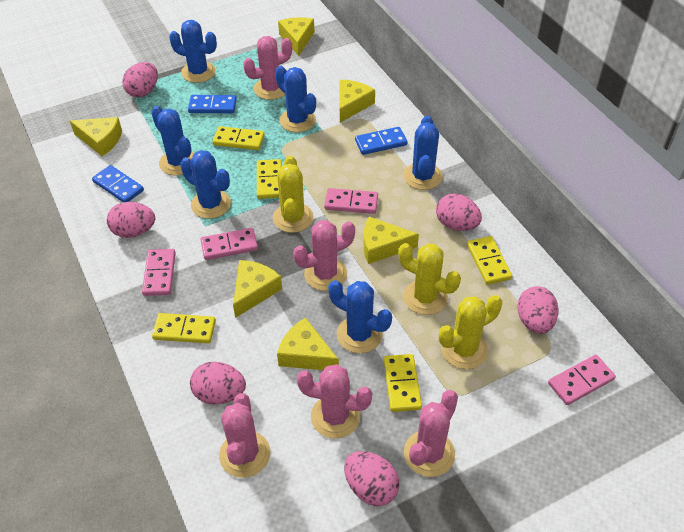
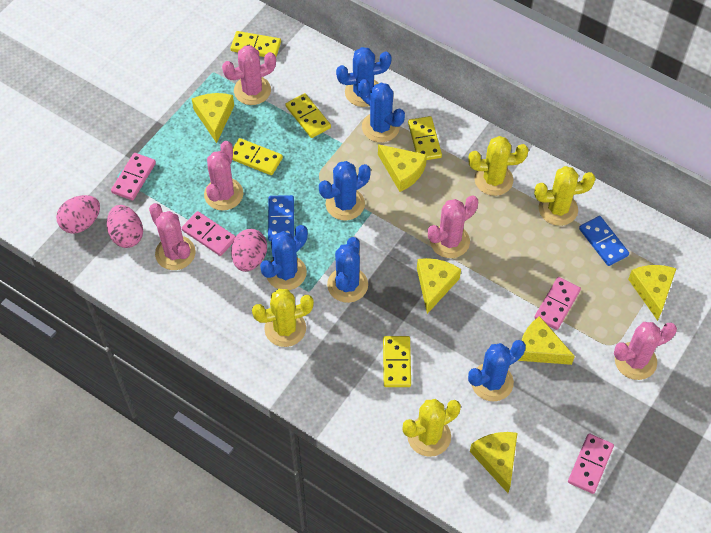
blue domino: 3 -> 2
pink egg: 6 -> 3
yellow cactus: 3 -> 4

